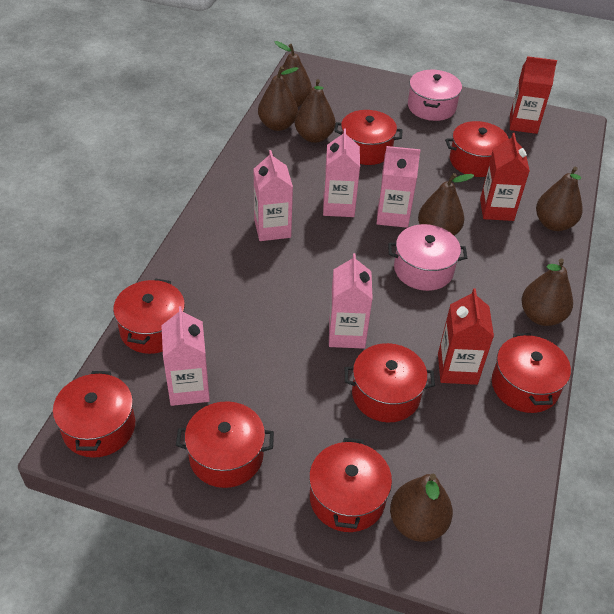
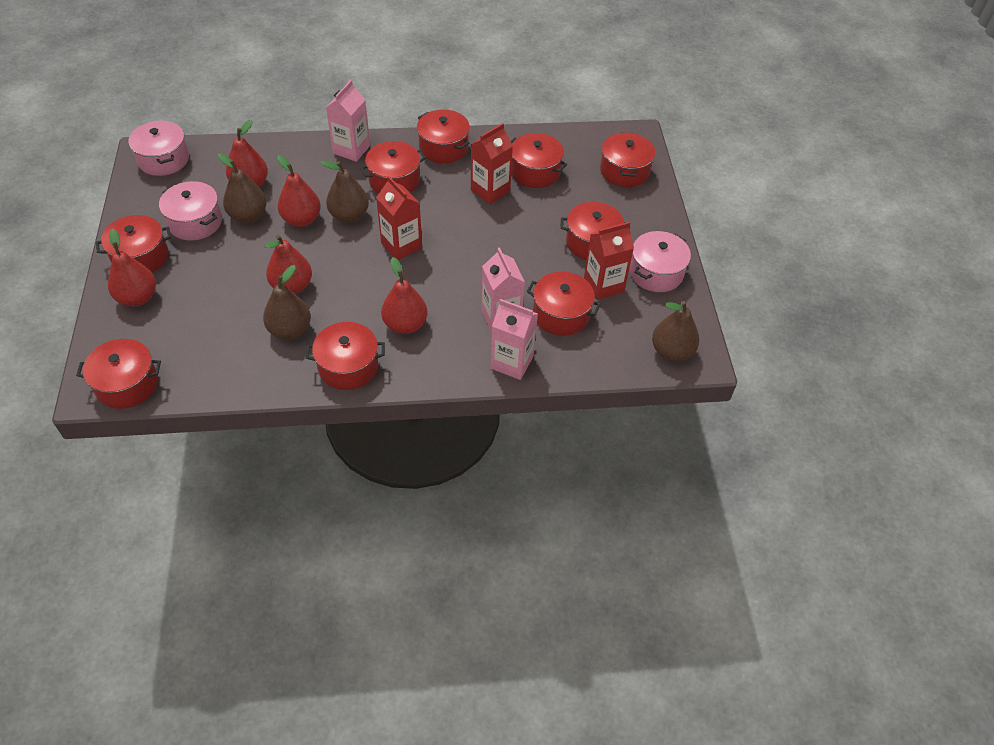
brown pear: 7 -> 4
pink carton: 5 -> 3
pink pot: 2 -> 3
red pear: 0 -> 5
red pot: 8 -> 9

